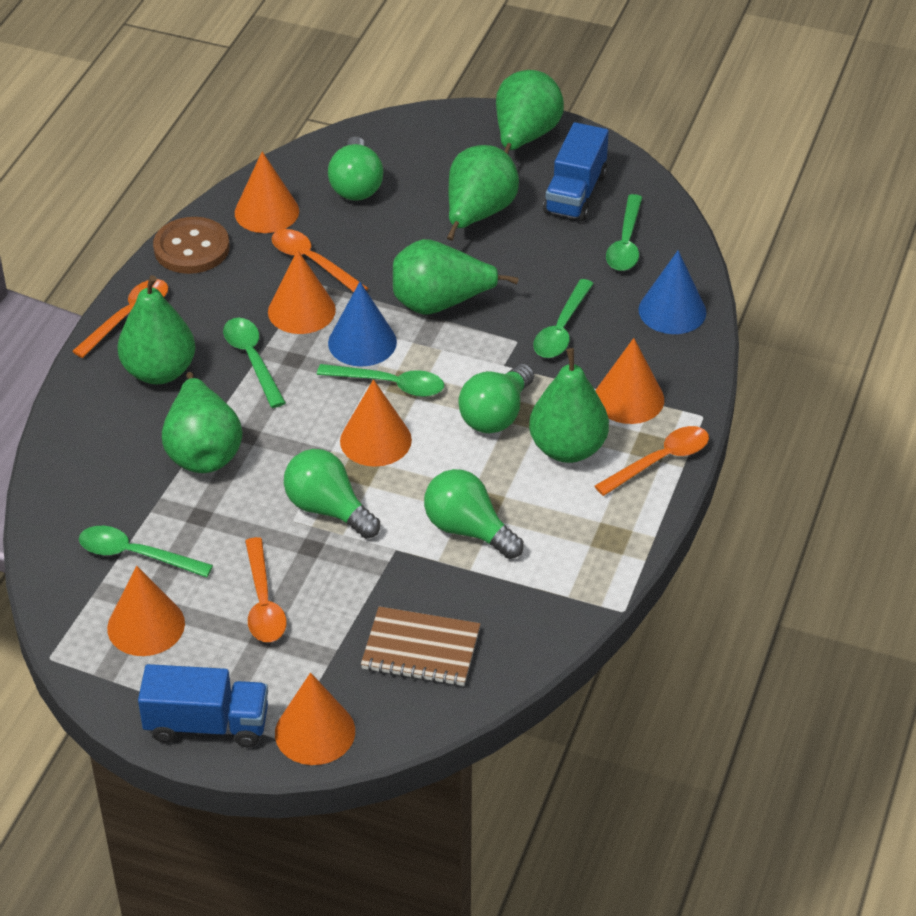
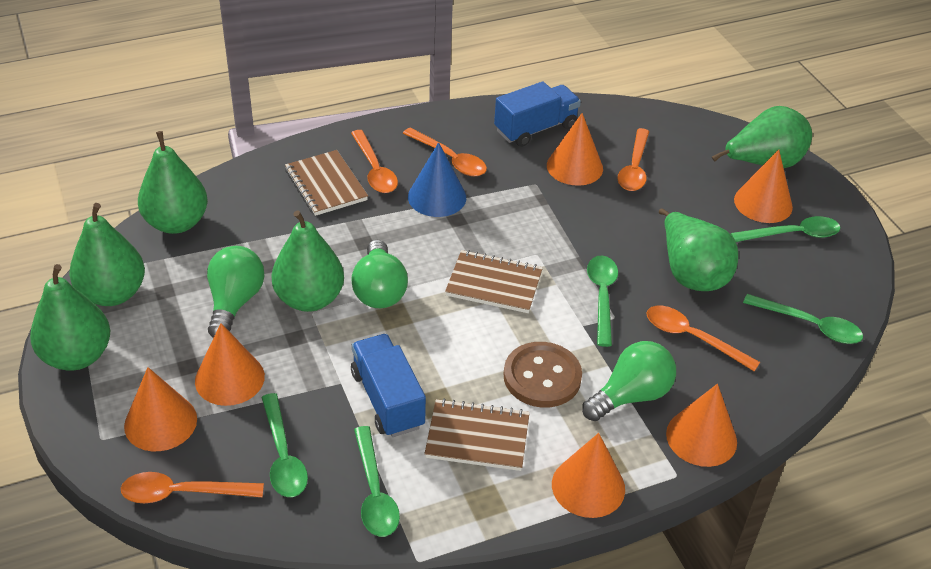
blue cone: 2 -> 1
brown notebook: 1 -> 3
green light bulb: 4 -> 3
orange spoon: 4 -> 5

